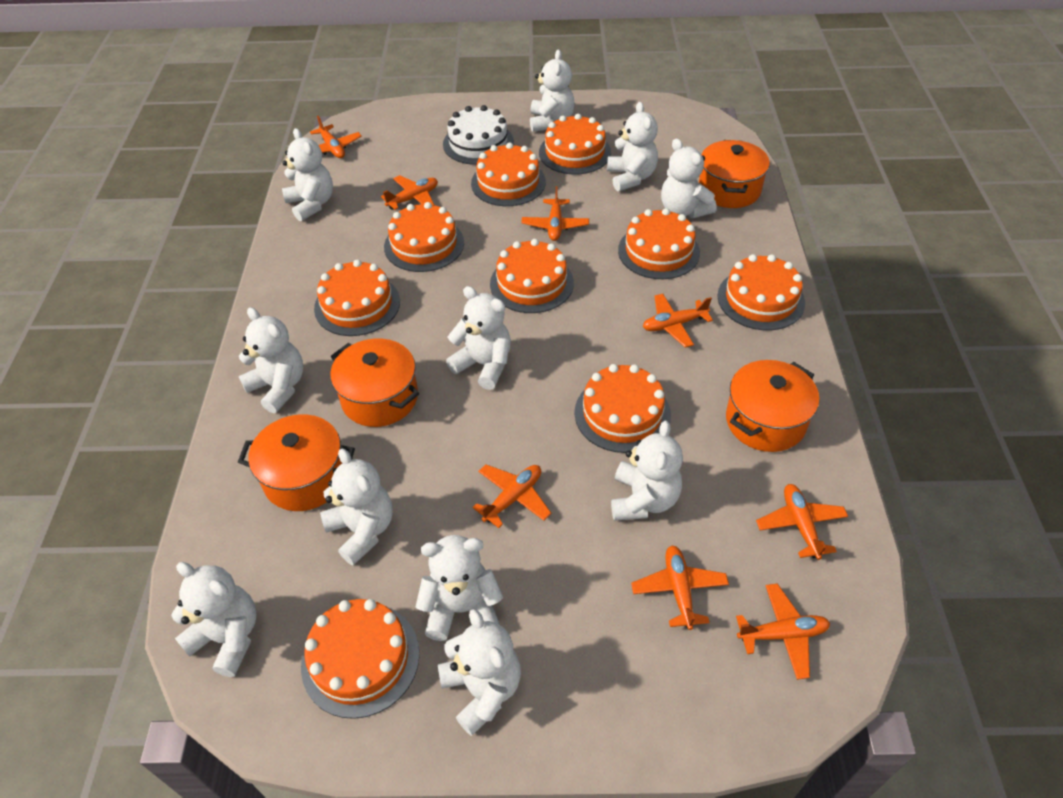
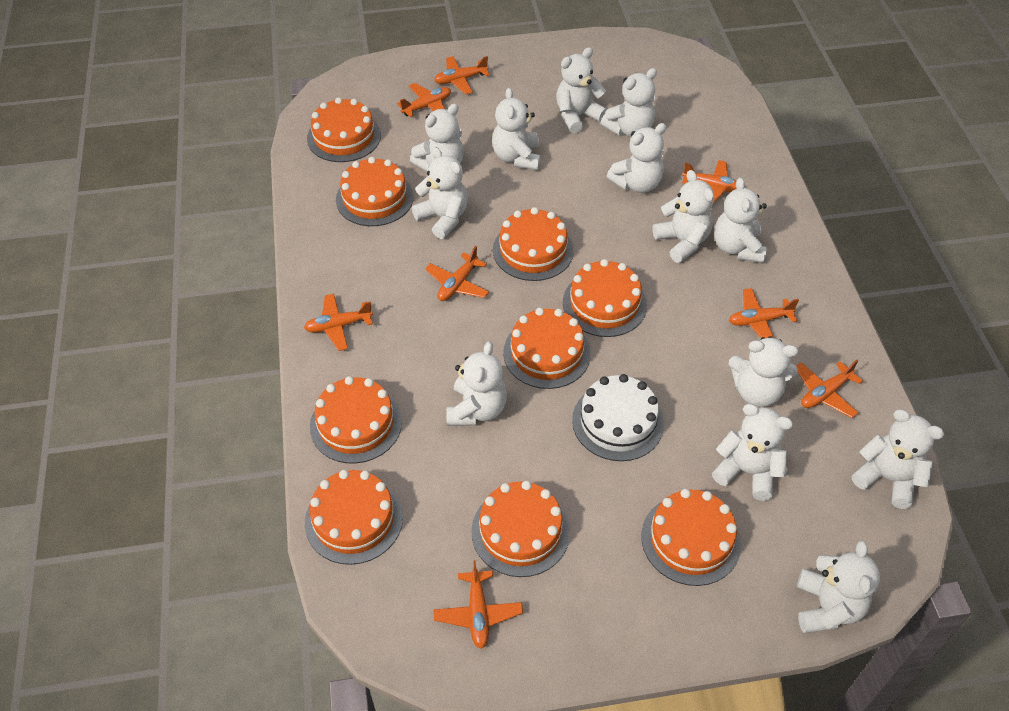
orange pot: 4 -> 0
white teddy bear: 11 -> 13

